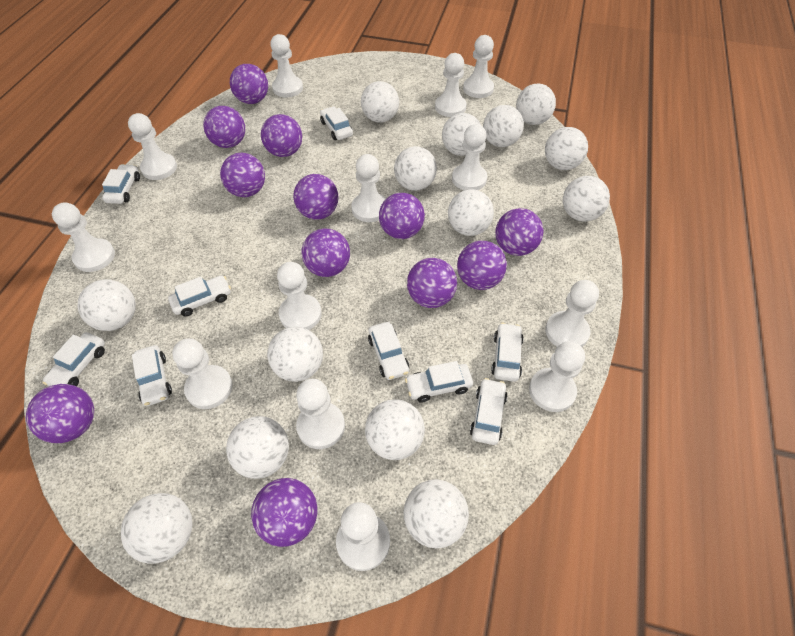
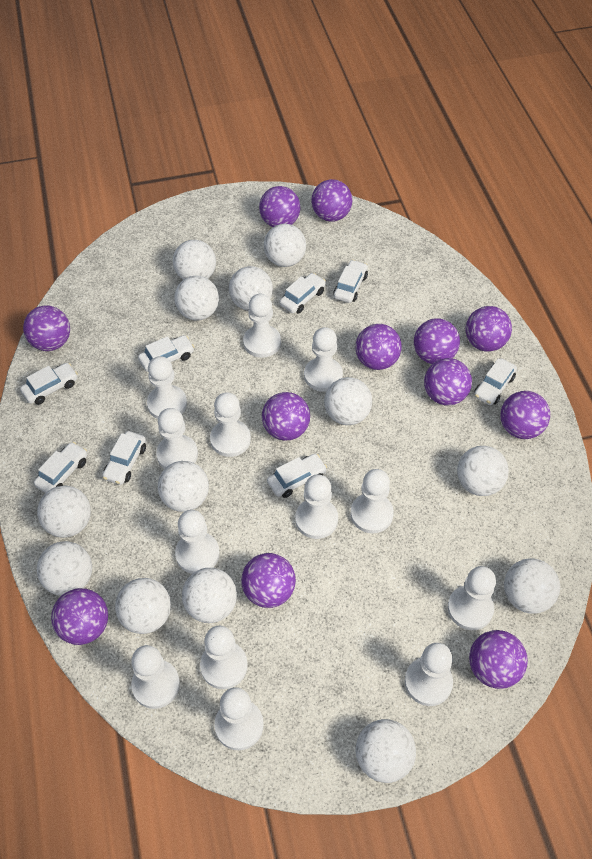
white ball: 14 -> 13
white car: 9 -> 8

